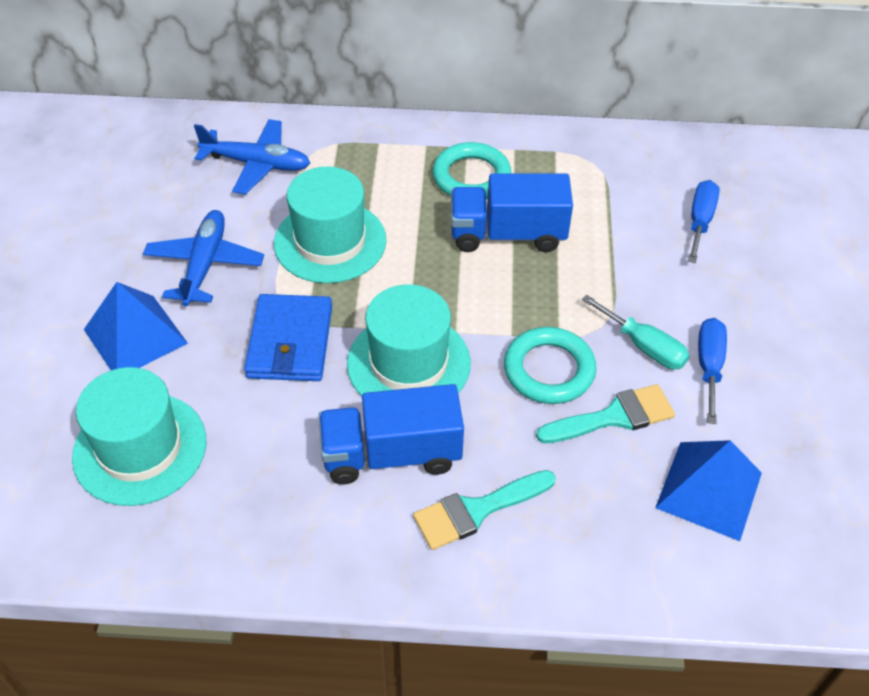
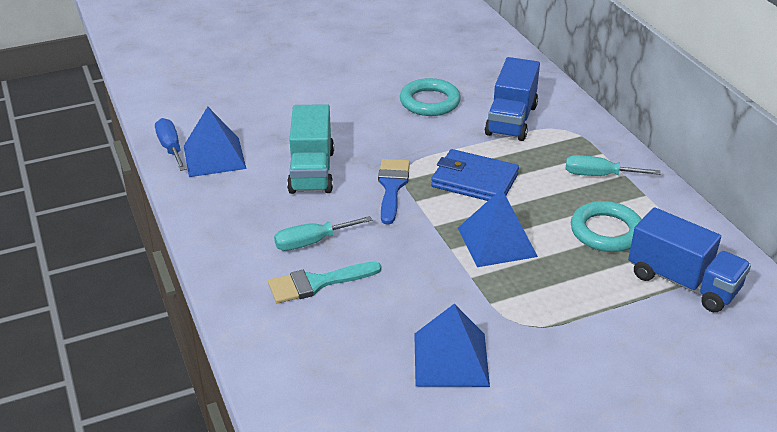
blue brush: 0 -> 1
blue plane: 2 -> 0
blue pyramid: 2 -> 3
blue screwdriver: 2 -> 1
turquoise brush: 2 -> 1
turquoise hat: 3 -> 0
turquoise screwdriver: 1 -> 2
turquoise truck: 0 -> 1

